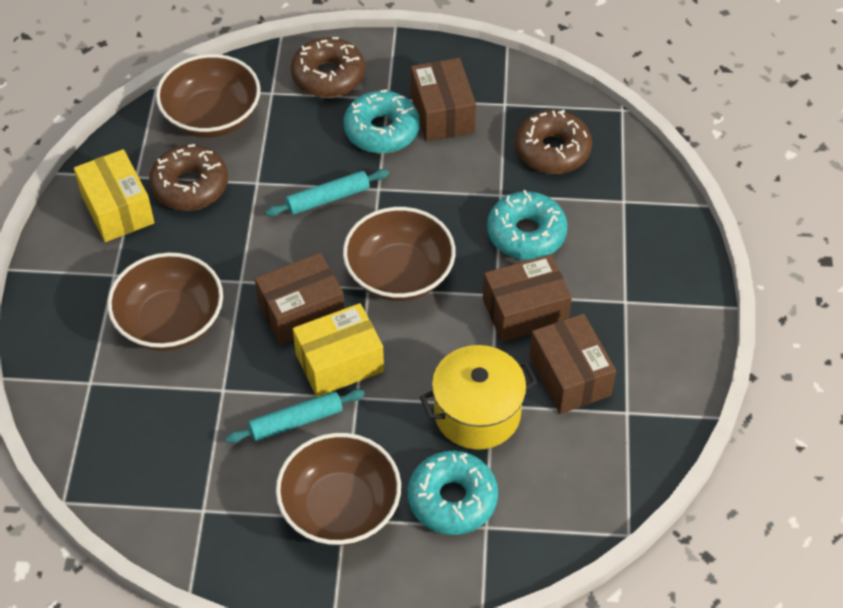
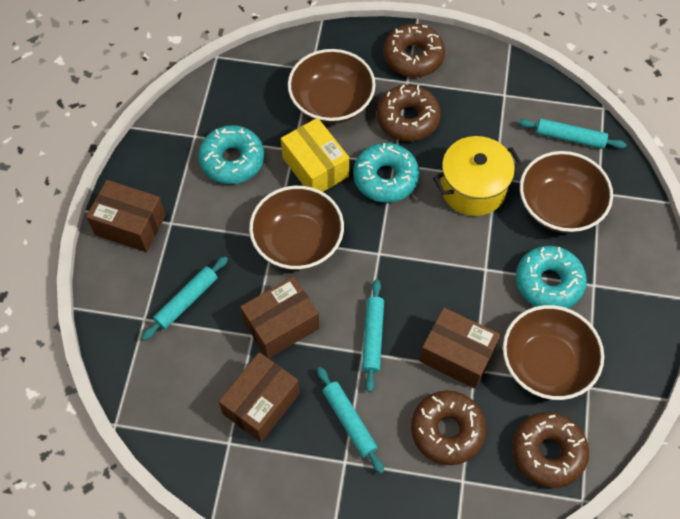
brown donut: 3 -> 4
turquoise rolling pin: 2 -> 4
yellow box: 2 -> 1

